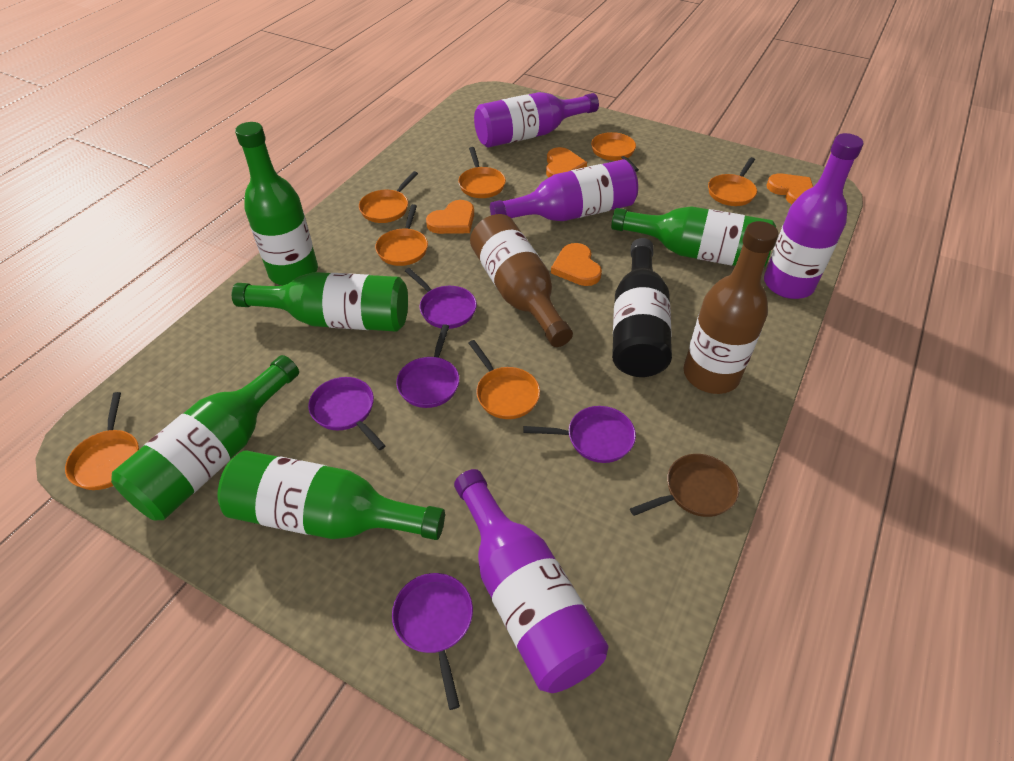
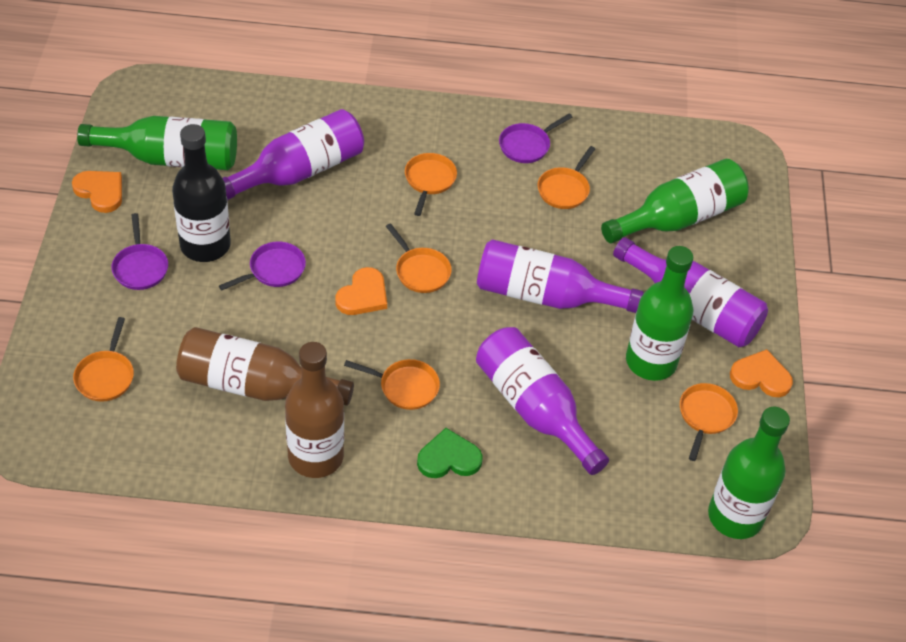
brown pan: 1 -> 0
green bottle: 5 -> 4
green heart: 0 -> 1
orange heart: 4 -> 3
orange pan: 7 -> 6
purple pan: 5 -> 3

